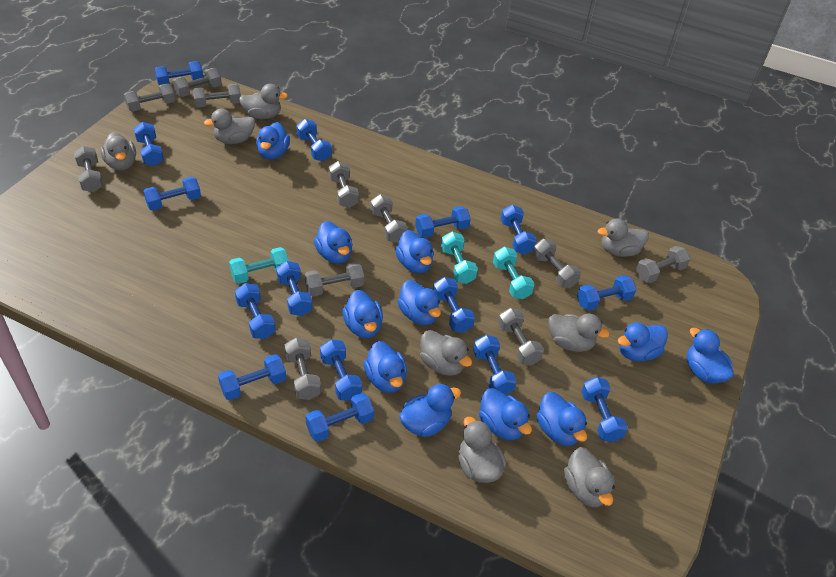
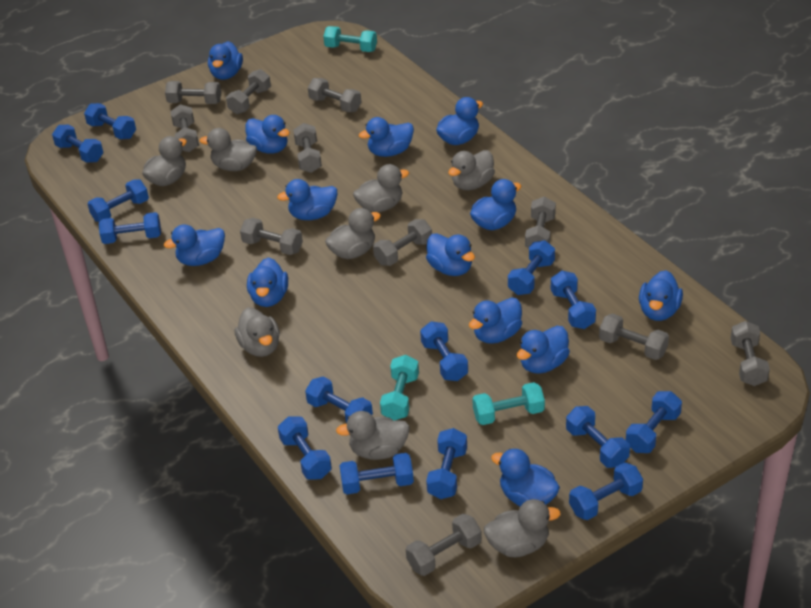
blue duck: 11 -> 13
blue dumbbell: 15 -> 14

